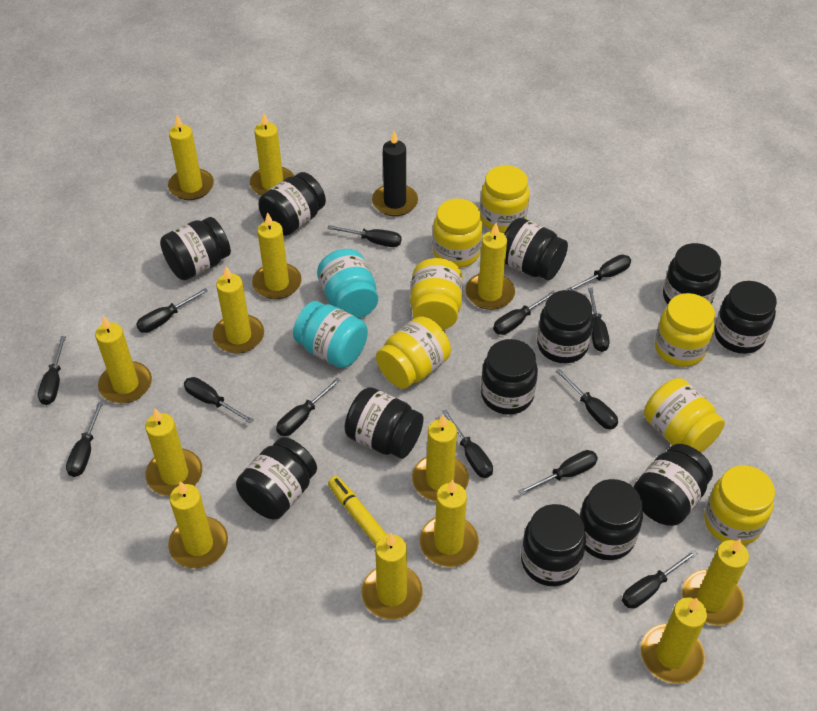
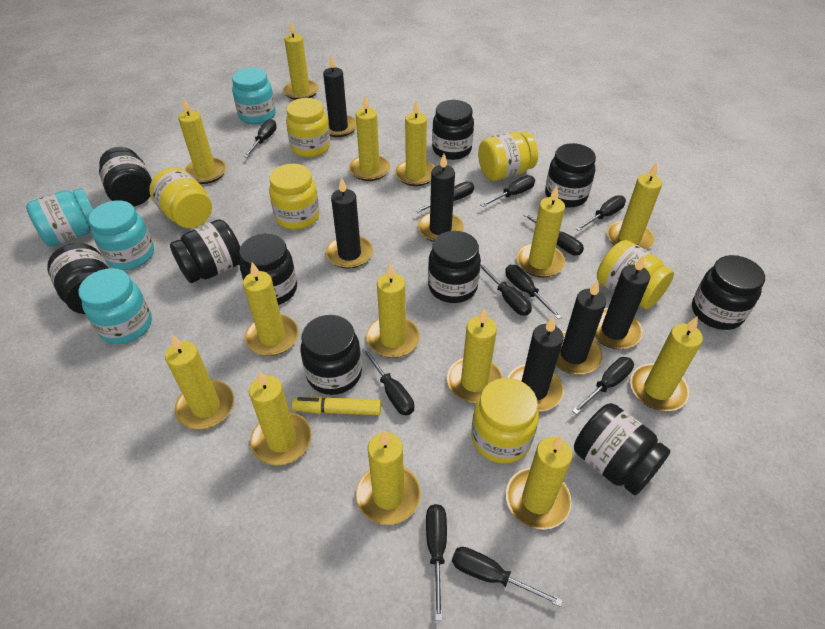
black candle: 1 -> 6
black jar: 12 -> 10
black screwdriver: 13 -> 11
turquoise jar: 2 -> 4
yellow candle: 13 -> 14
yellow jar: 7 -> 6

